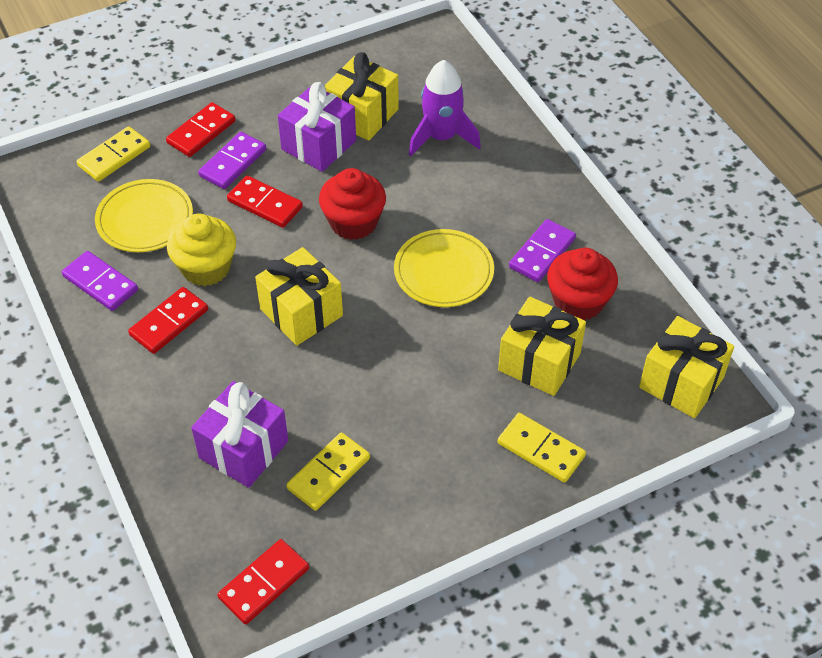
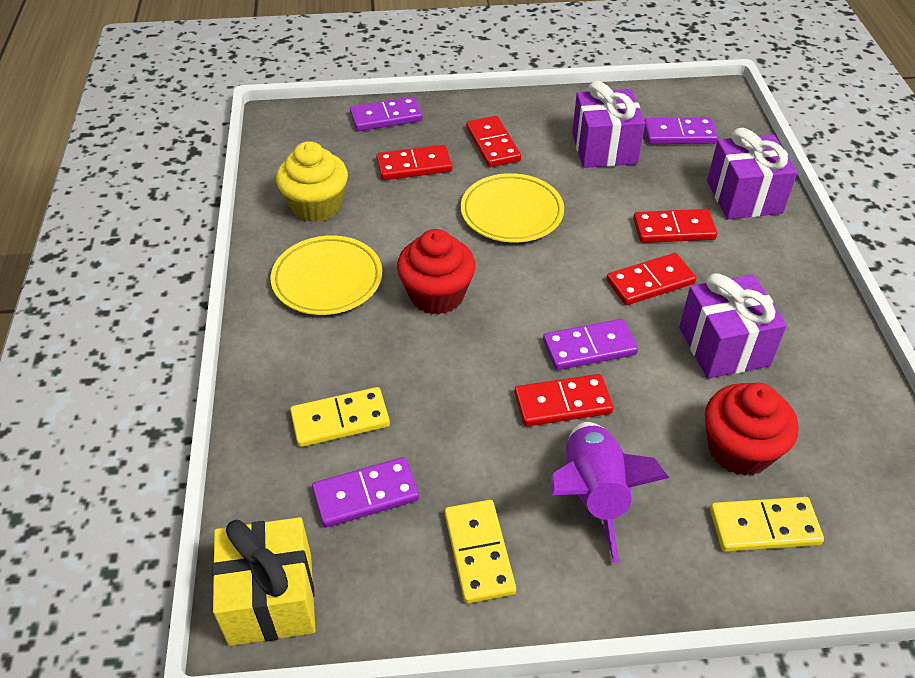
purple domino: 3 -> 4
purple gift: 2 -> 3
red domino: 4 -> 5
yellow gift: 4 -> 1

